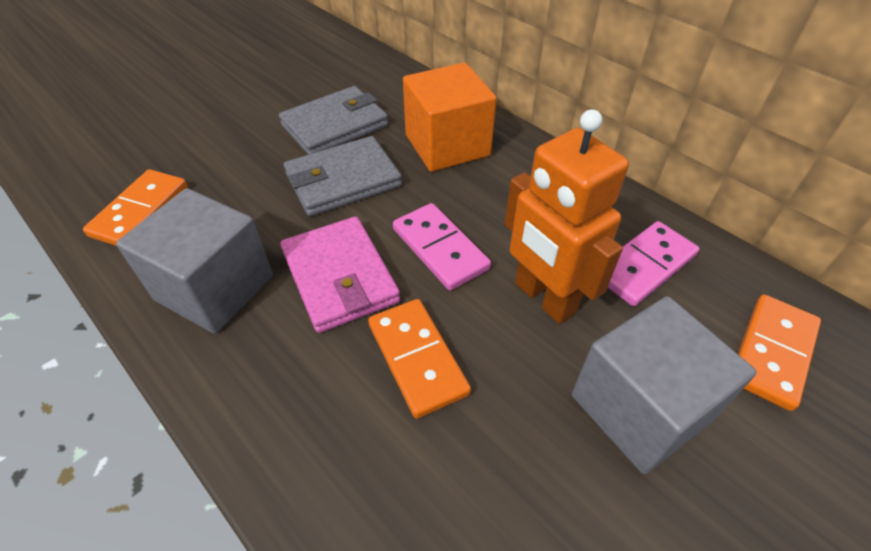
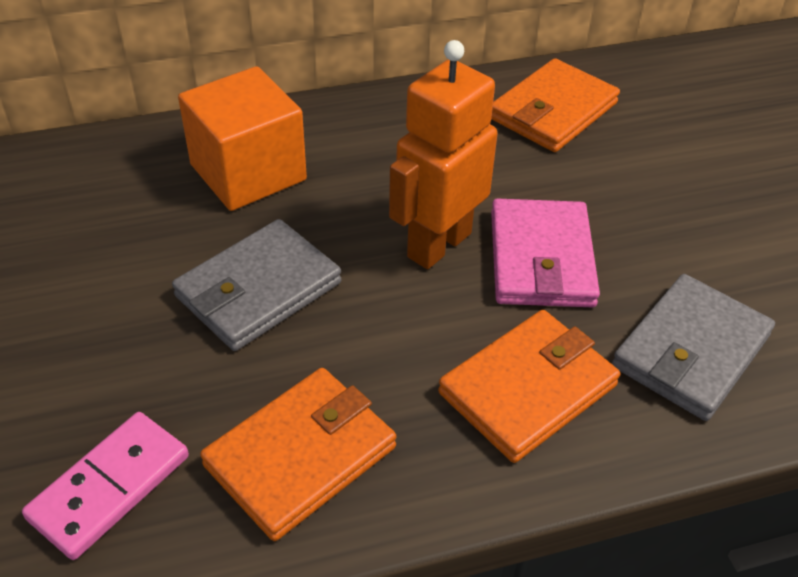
grey cube: 2 -> 0
orange domino: 3 -> 0
orange wallet: 0 -> 3
pink domino: 2 -> 1

